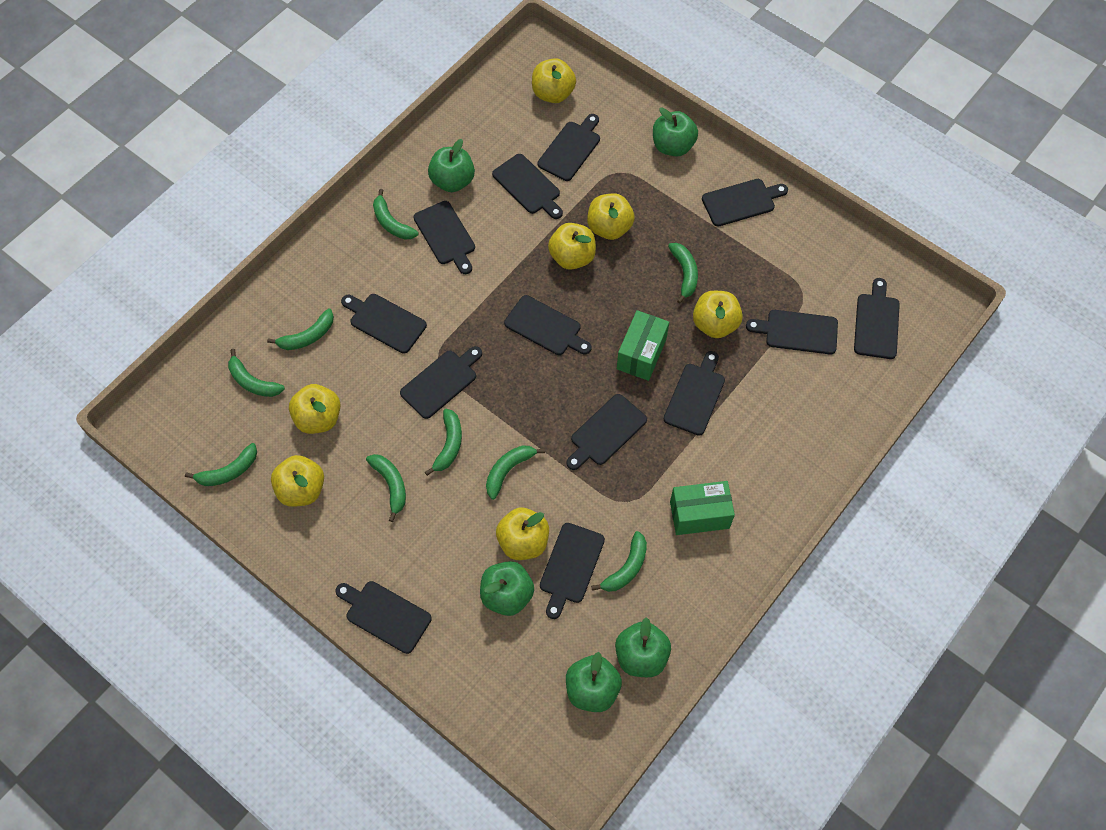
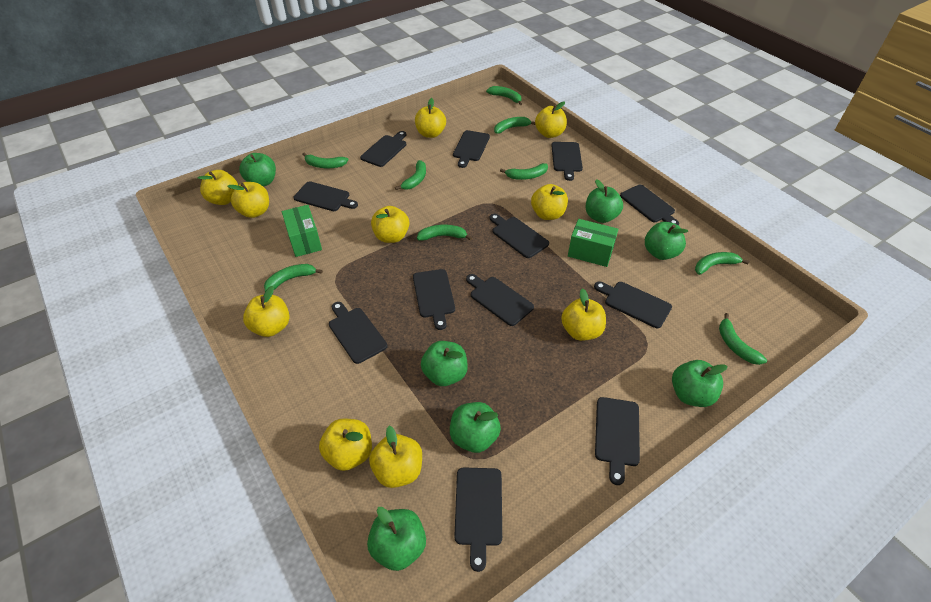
black cutting board: 13 -> 12
green apple: 5 -> 7
yellow apple: 7 -> 10

